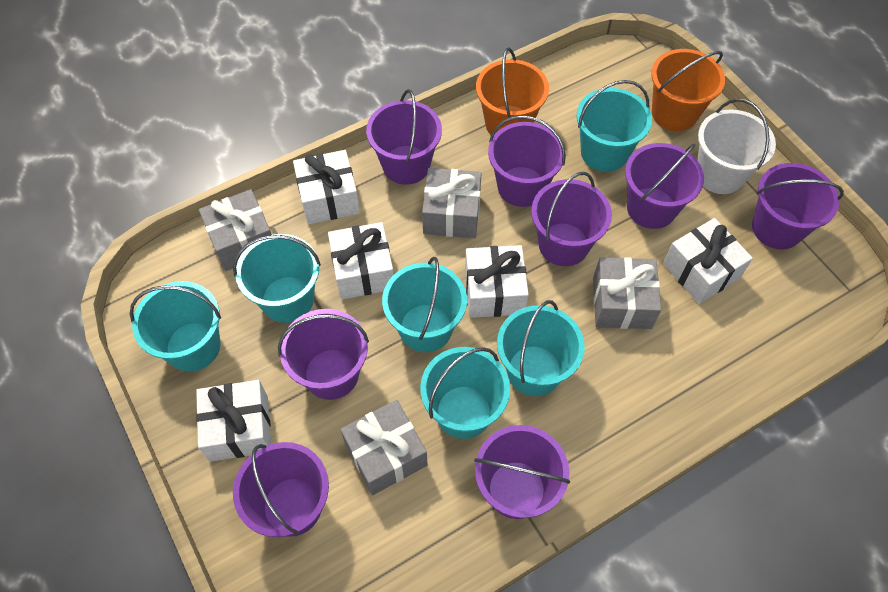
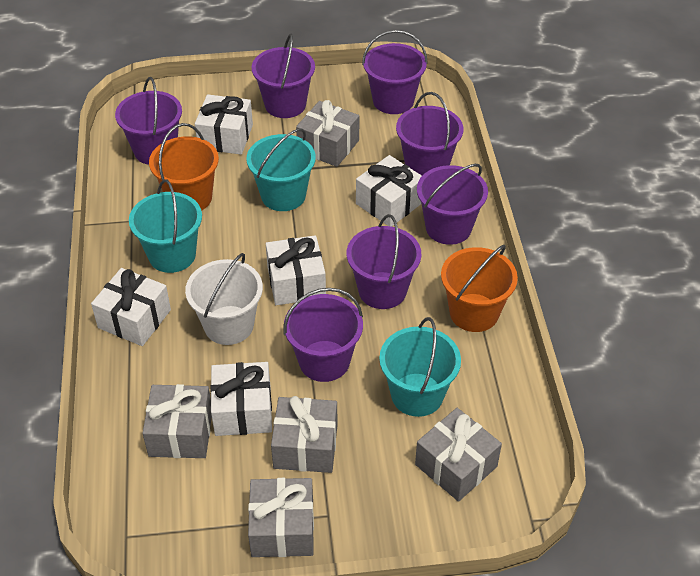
grey gift: 4 -> 5
purple bucket: 8 -> 7
turquoise bucket: 6 -> 3

